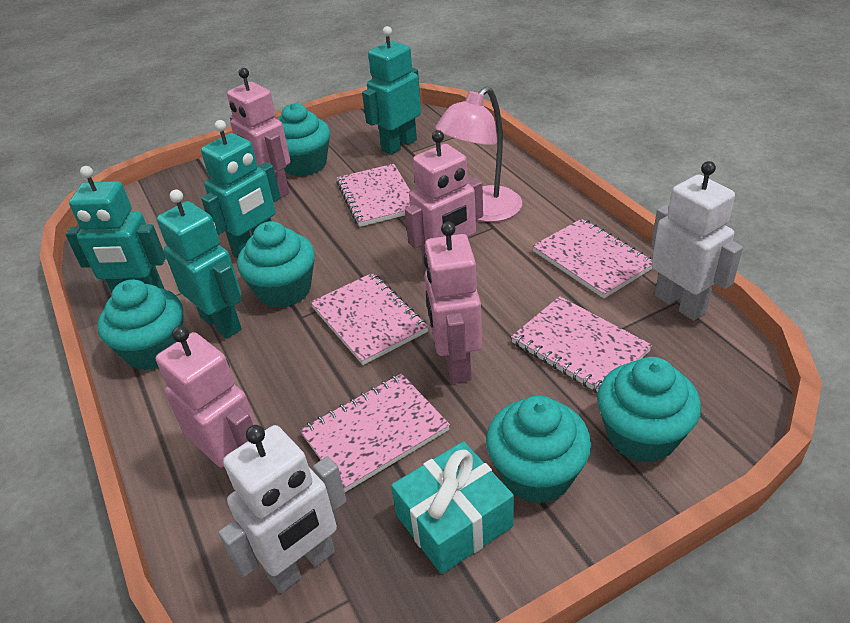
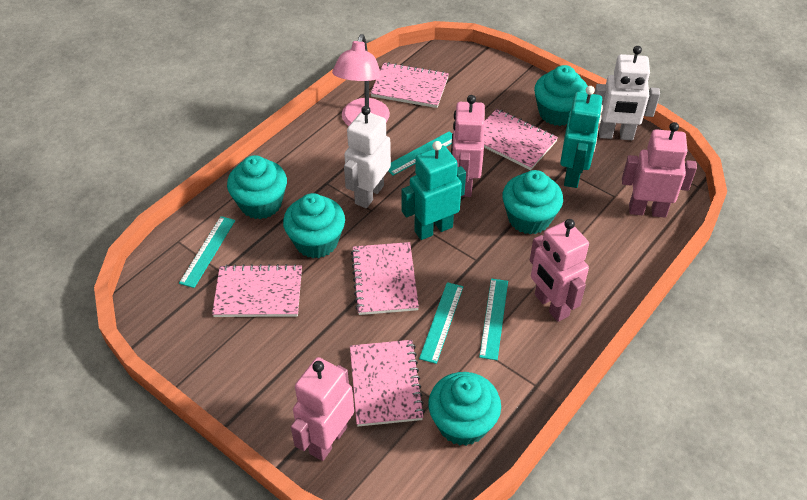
turquoise gift: 1 -> 0
turquoise robot: 4 -> 2
turquoise ruler: 0 -> 4

